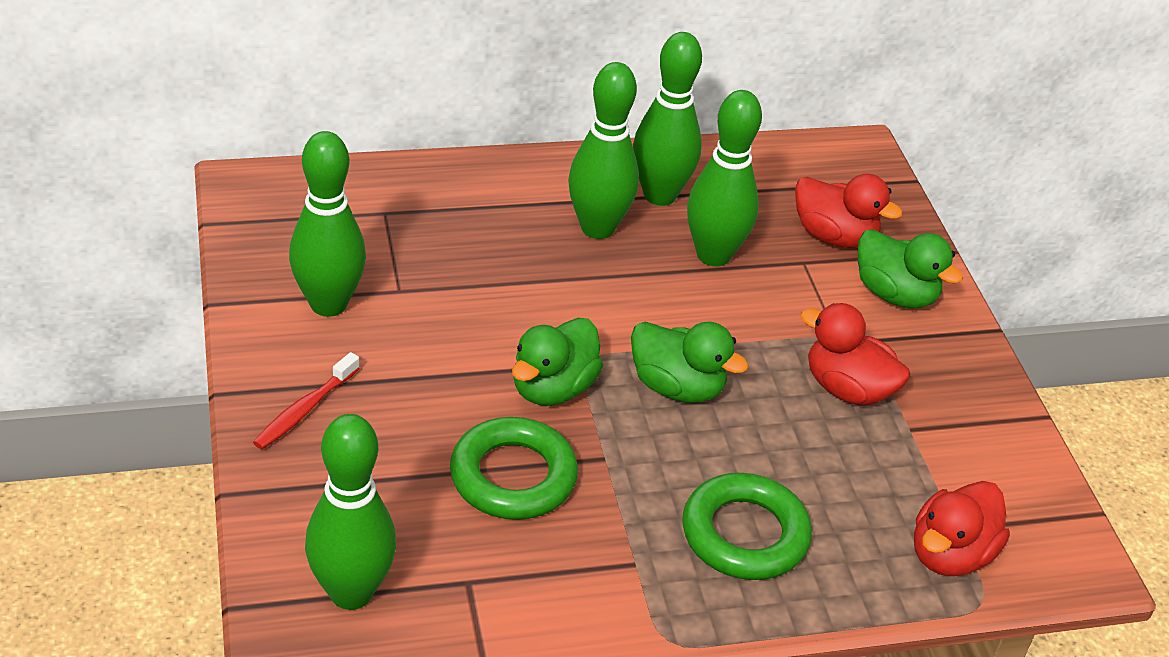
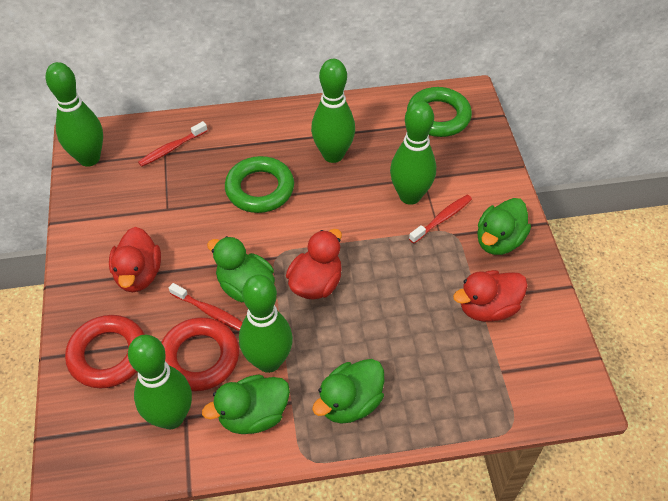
green duck: 3 -> 4
red ring: 0 -> 2
red toothbrush: 1 -> 3

